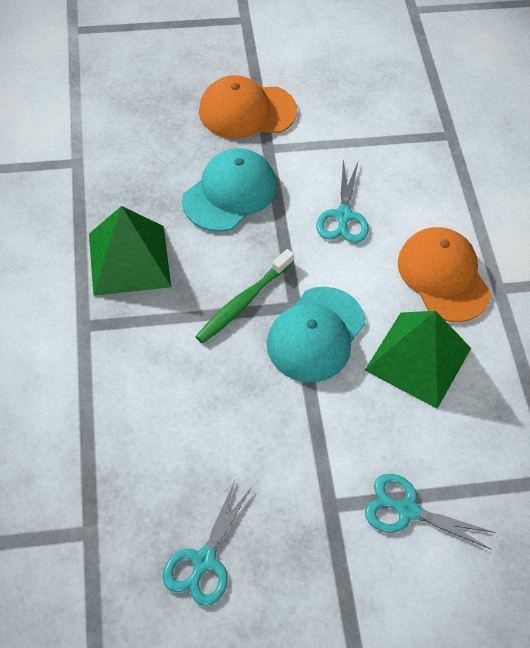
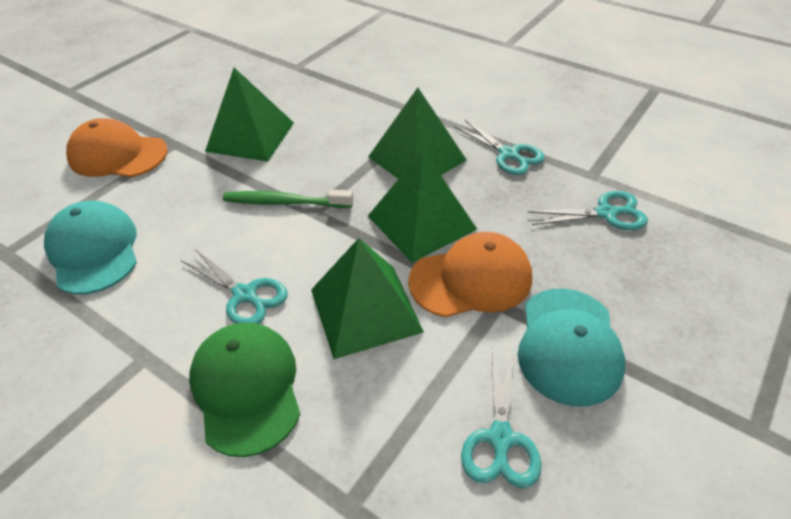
green cap: 0 -> 1
green pyramid: 2 -> 4
turquoise scissors: 3 -> 4

